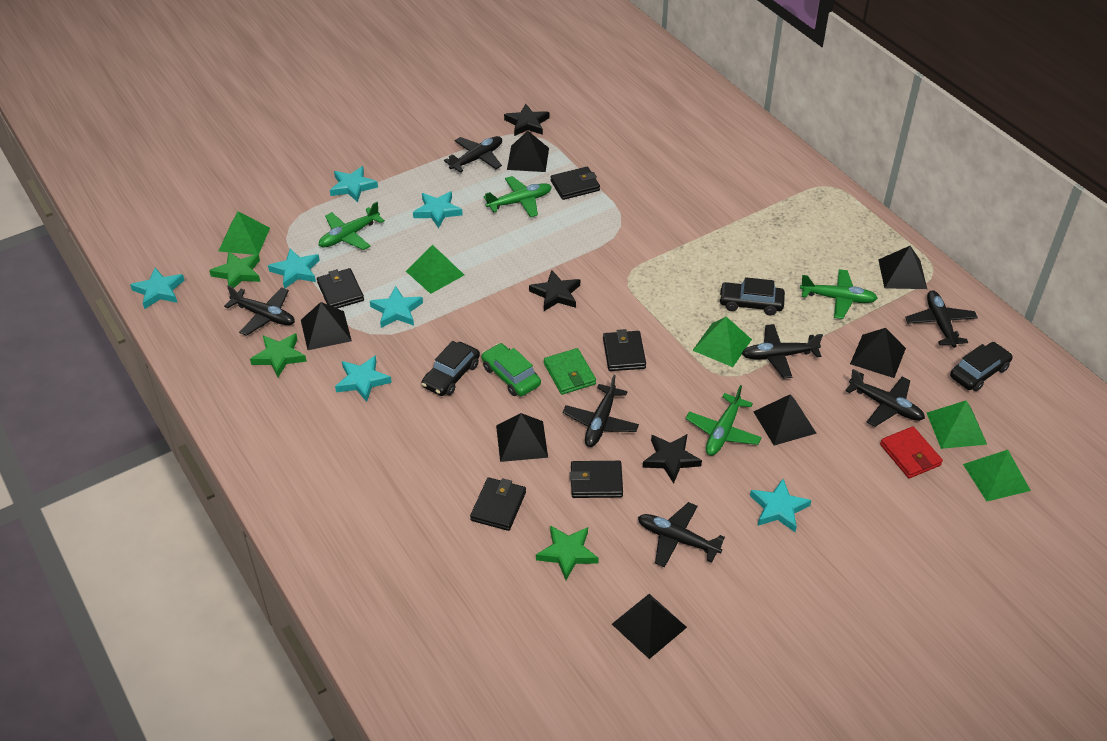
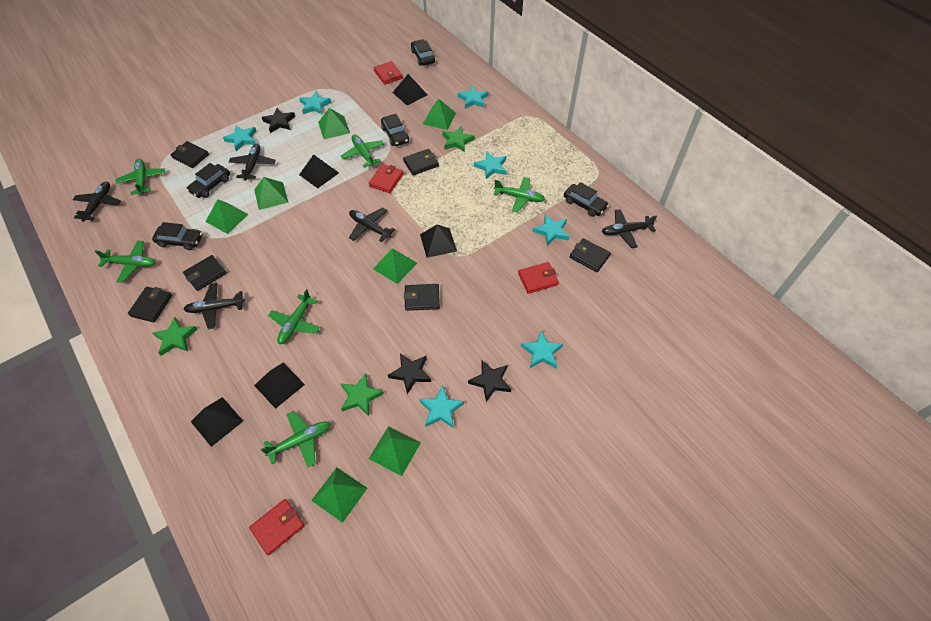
black car: 3 -> 5
black plane: 7 -> 5
black pyramid: 7 -> 5
black wallet: 5 -> 6
green car: 1 -> 0
green plane: 4 -> 6
green pyramid: 5 -> 7
green wallet: 1 -> 0
red wallet: 1 -> 4

